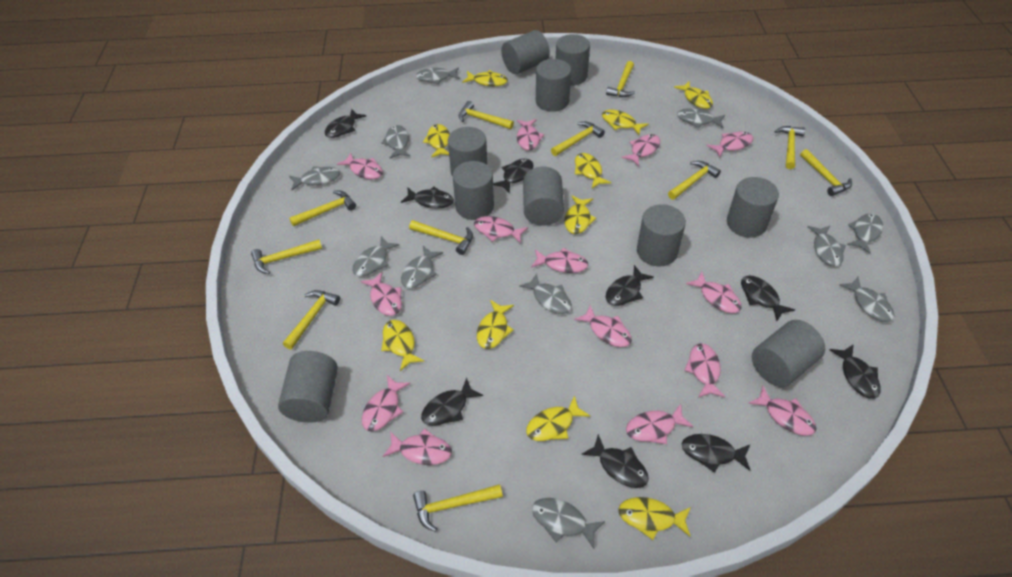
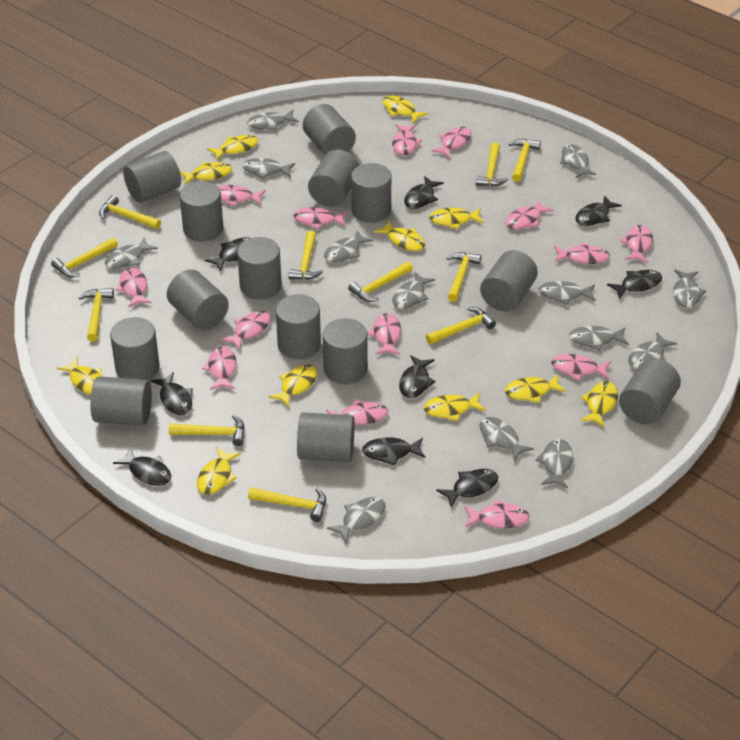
grey cylinder: 10 -> 14
grey fish: 11 -> 13
yellow fish: 10 -> 11

